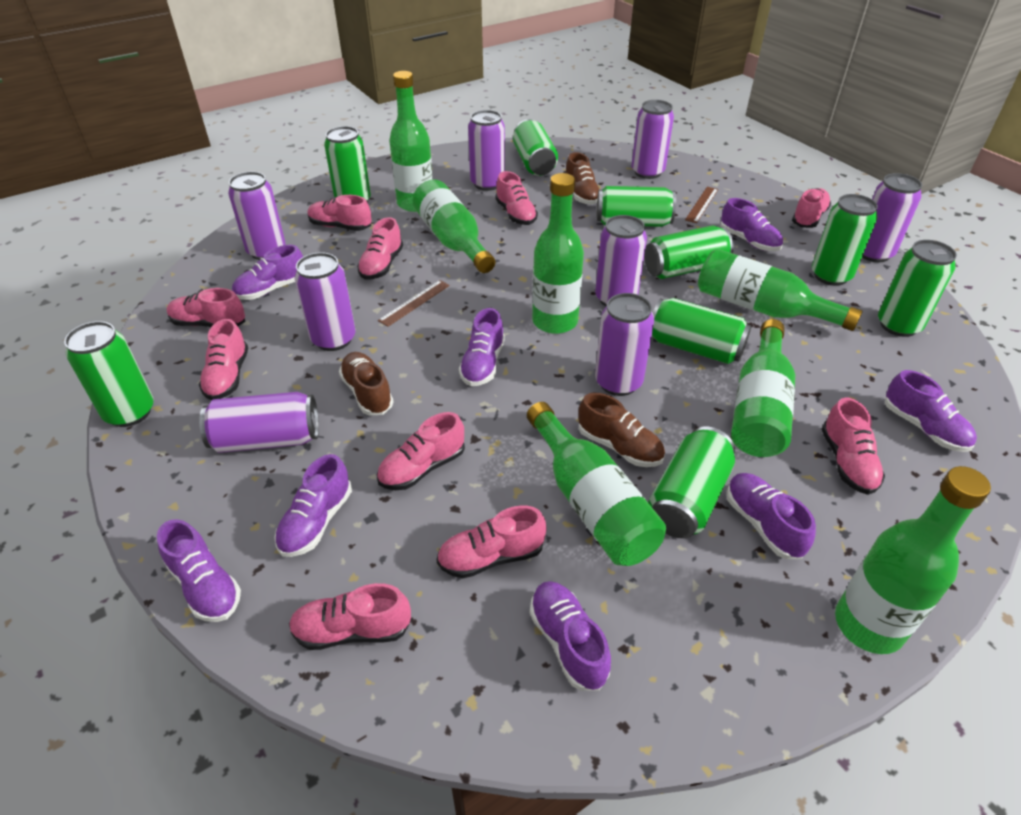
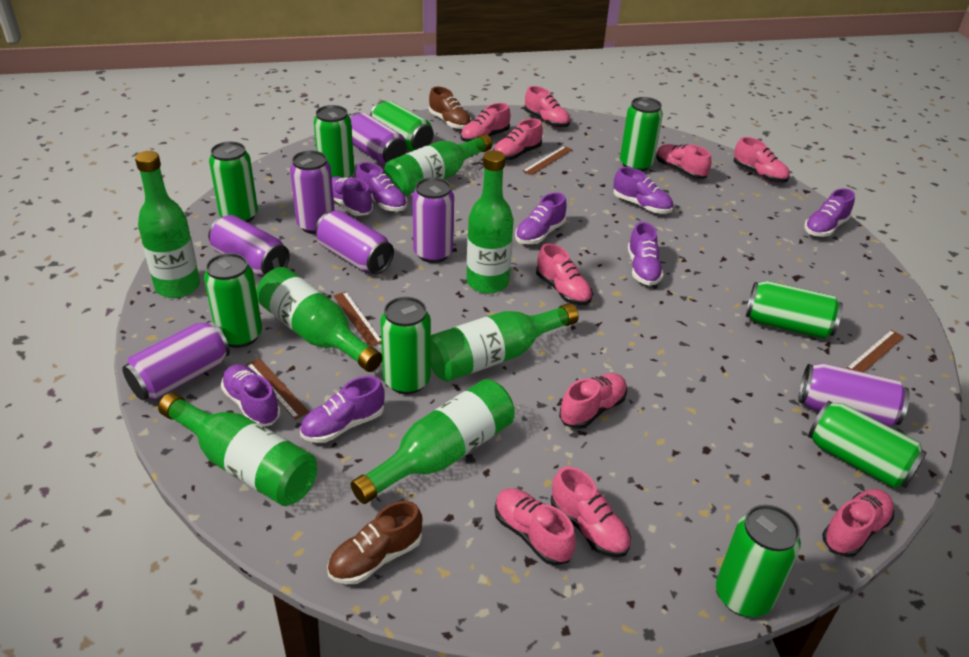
brown ruler: 2 -> 4
brown shoe: 3 -> 2
purple can: 8 -> 7

